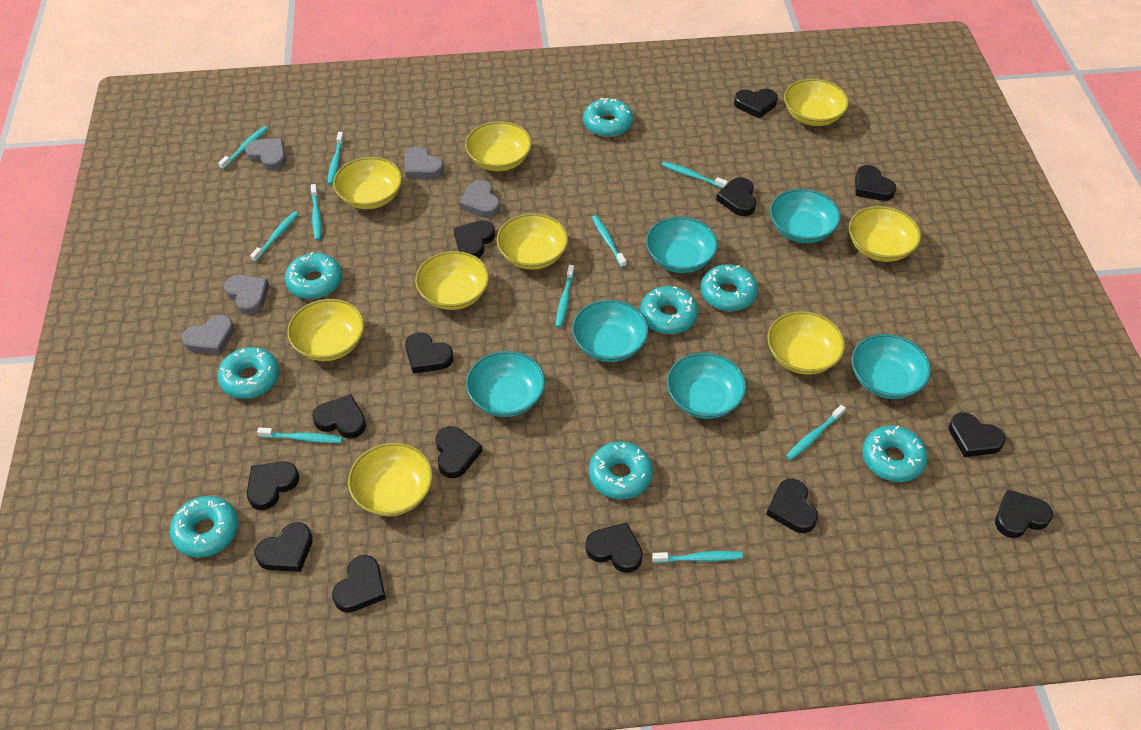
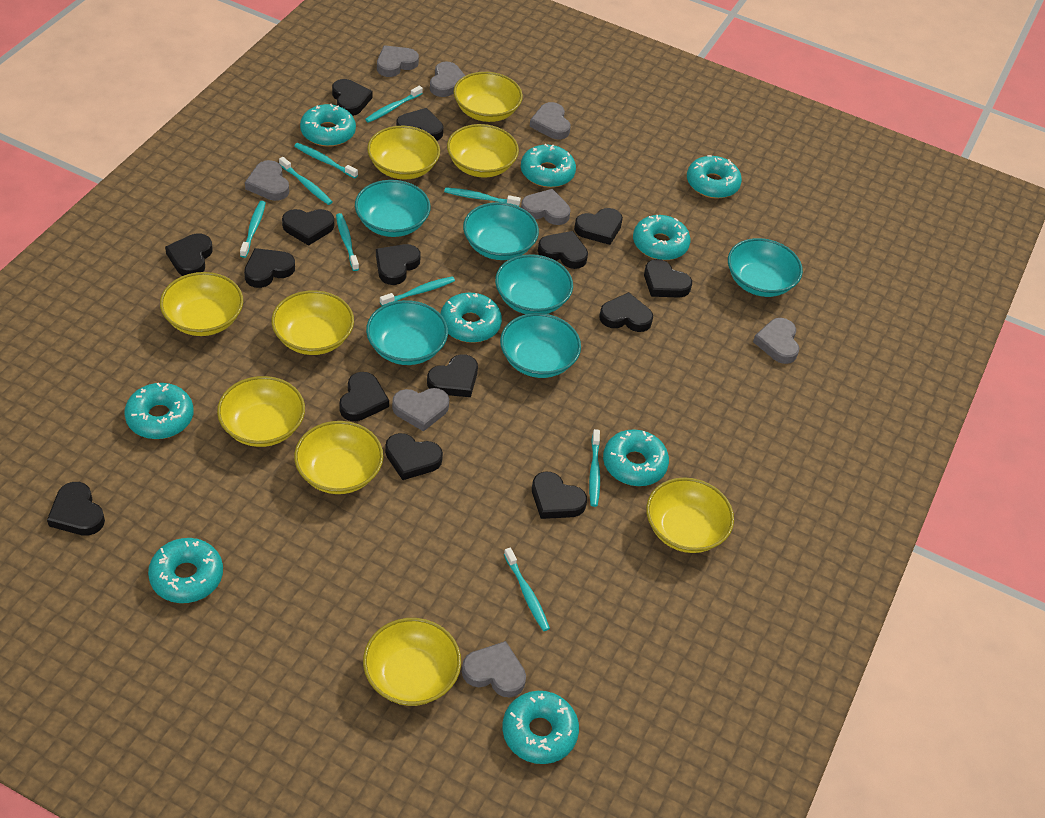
black heart: 14 -> 15
grey heart: 5 -> 8
turquoise donut: 8 -> 9
turquoise toothbrush: 10 -> 9

